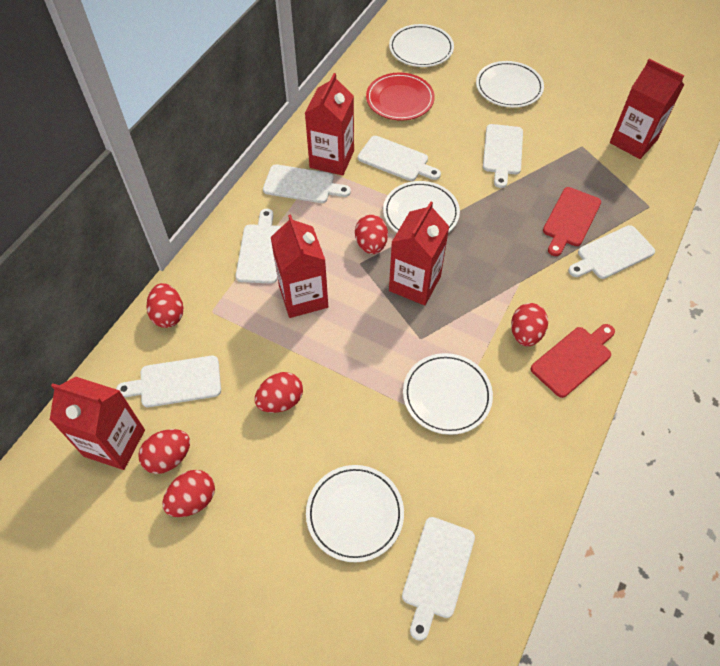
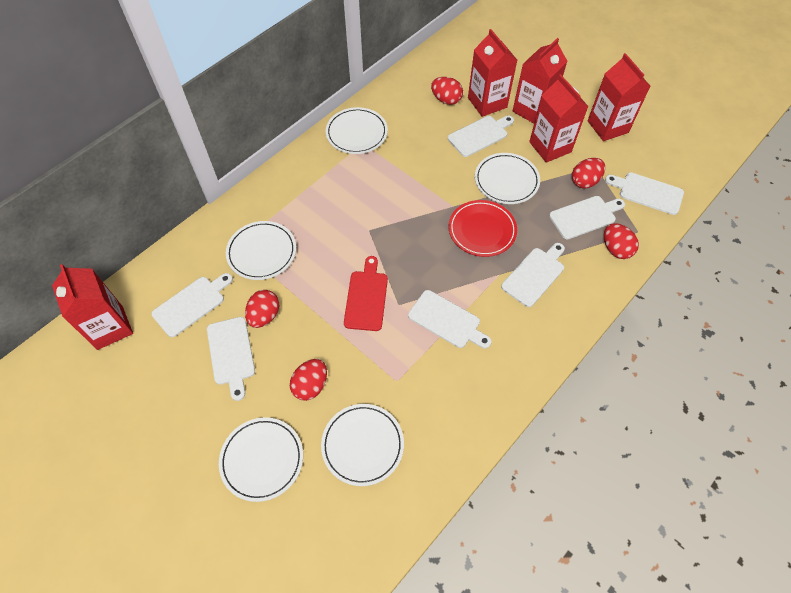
red cutting board: 2 -> 1
red egg: 6 -> 5

